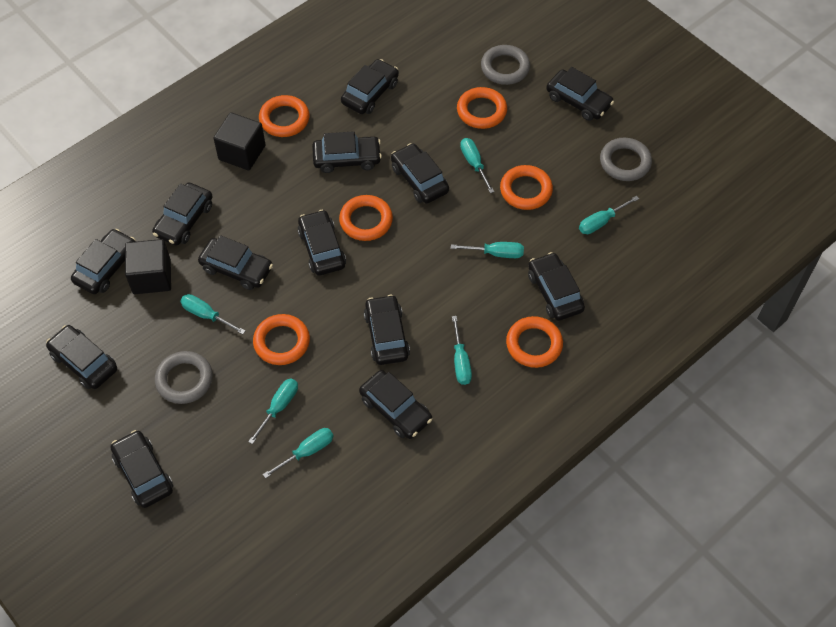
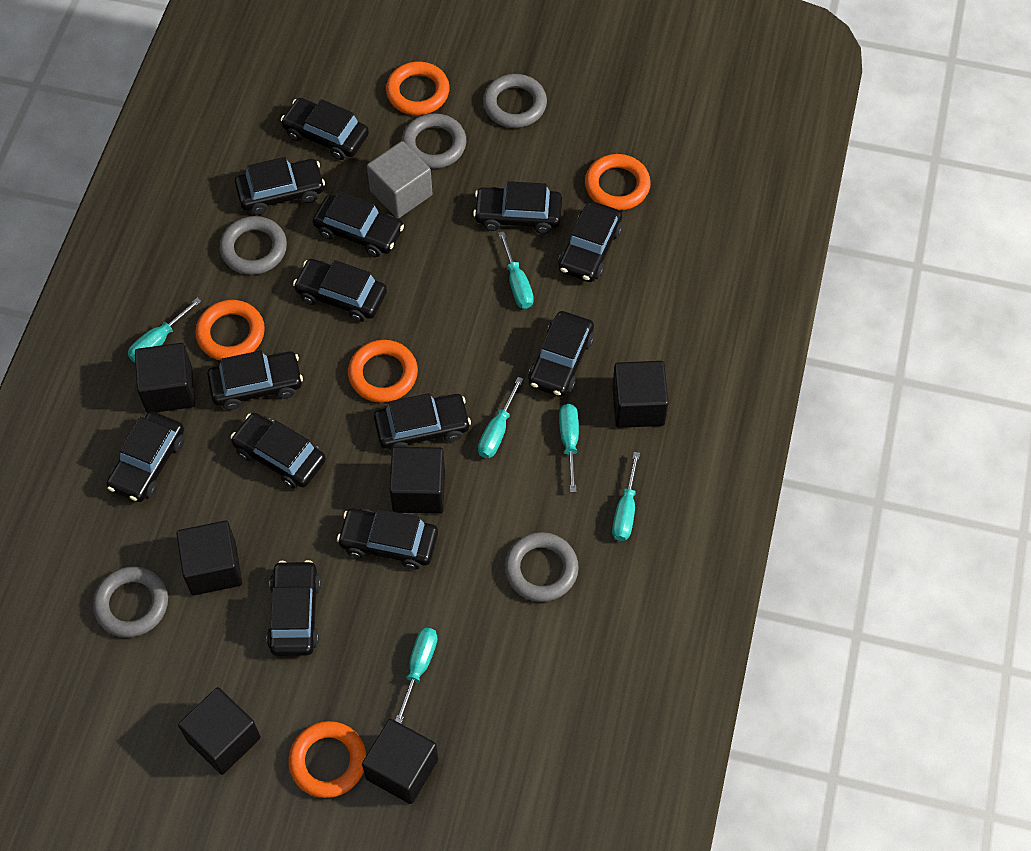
black cube: 2 -> 6
grey cube: 0 -> 1
grey ring: 3 -> 5
orange ring: 6 -> 5
turquoise screwdriver: 7 -> 6

